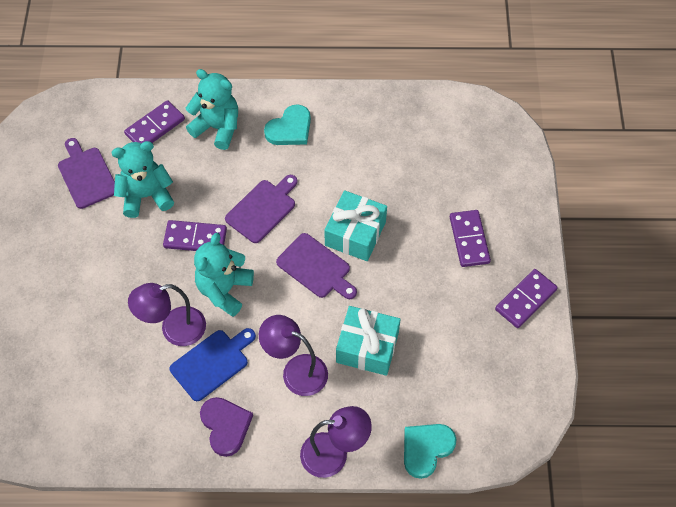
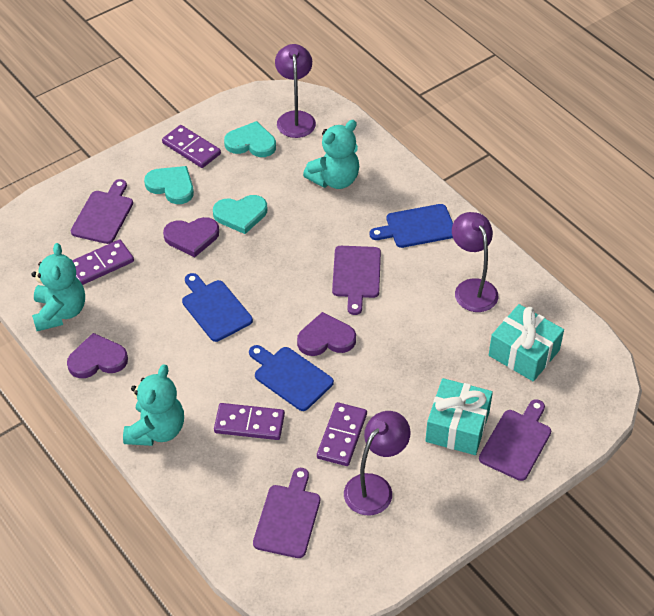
blue cutting board: 1 -> 3
purple cutting board: 3 -> 4
purple heart: 1 -> 3
turquoise heart: 2 -> 3

